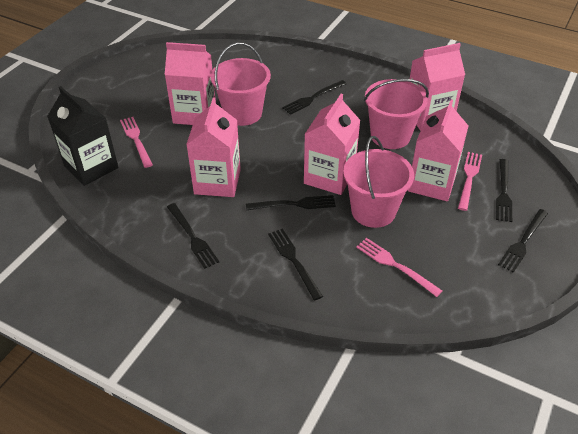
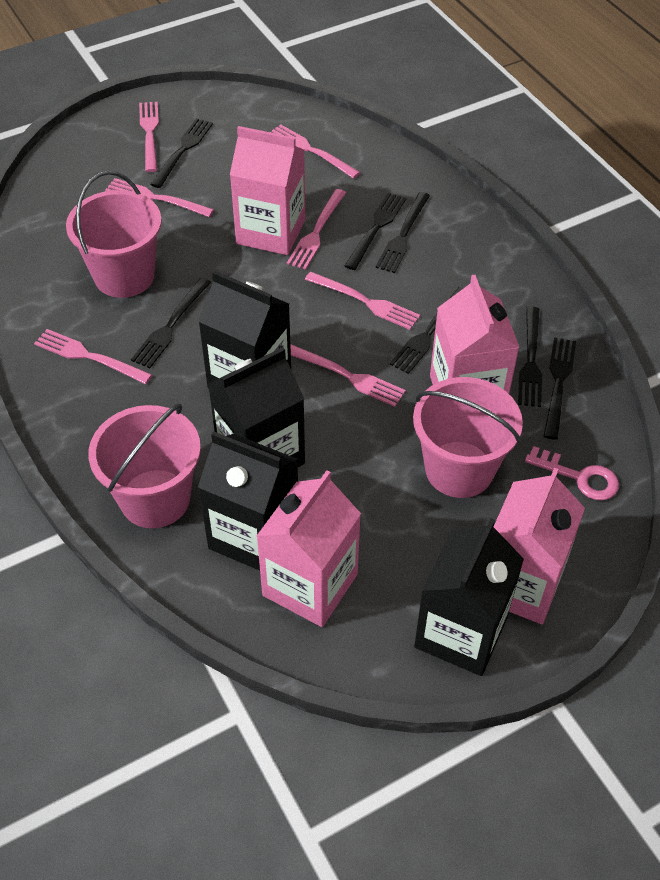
black carton: 1 -> 4
black fork: 6 -> 7
pink carton: 5 -> 4
pink fork: 3 -> 7
pink key: 0 -> 1

